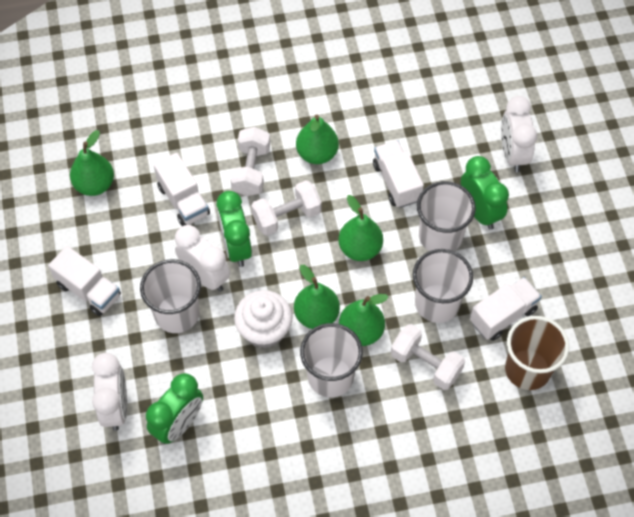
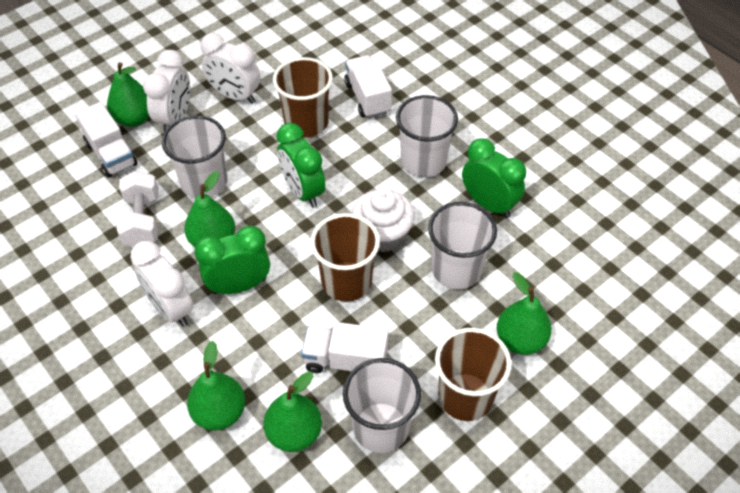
brown cup: 1 -> 3
white dumbbell: 3 -> 1
white truck: 4 -> 3

